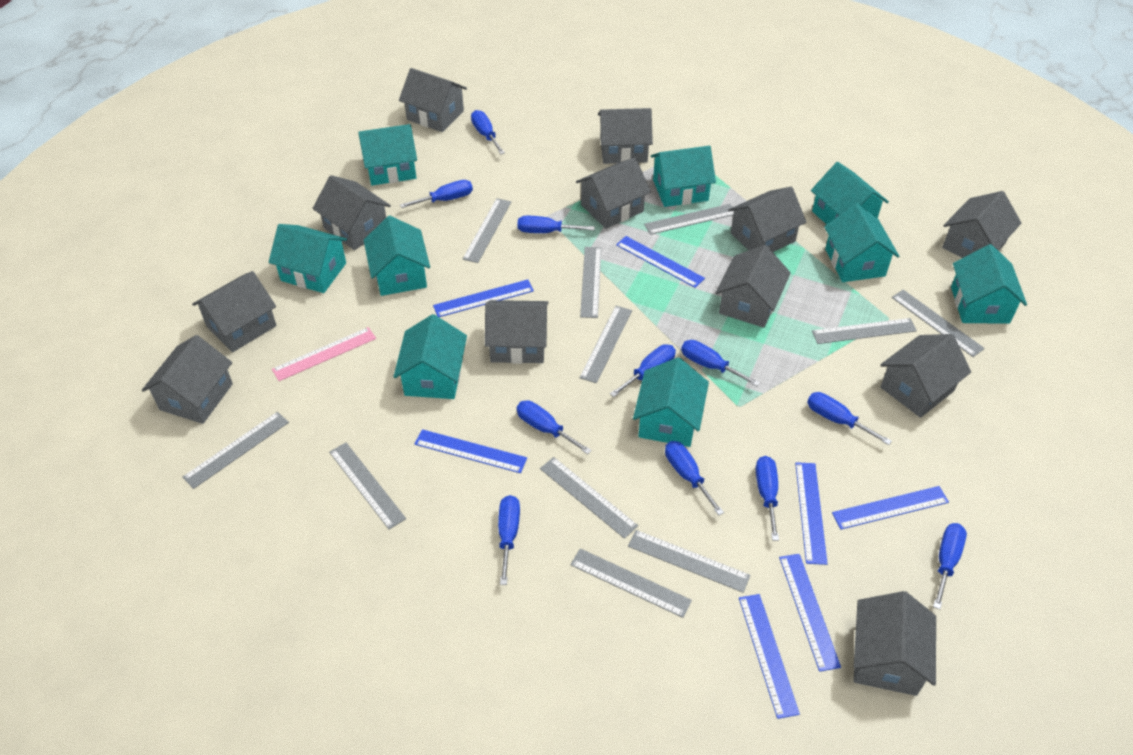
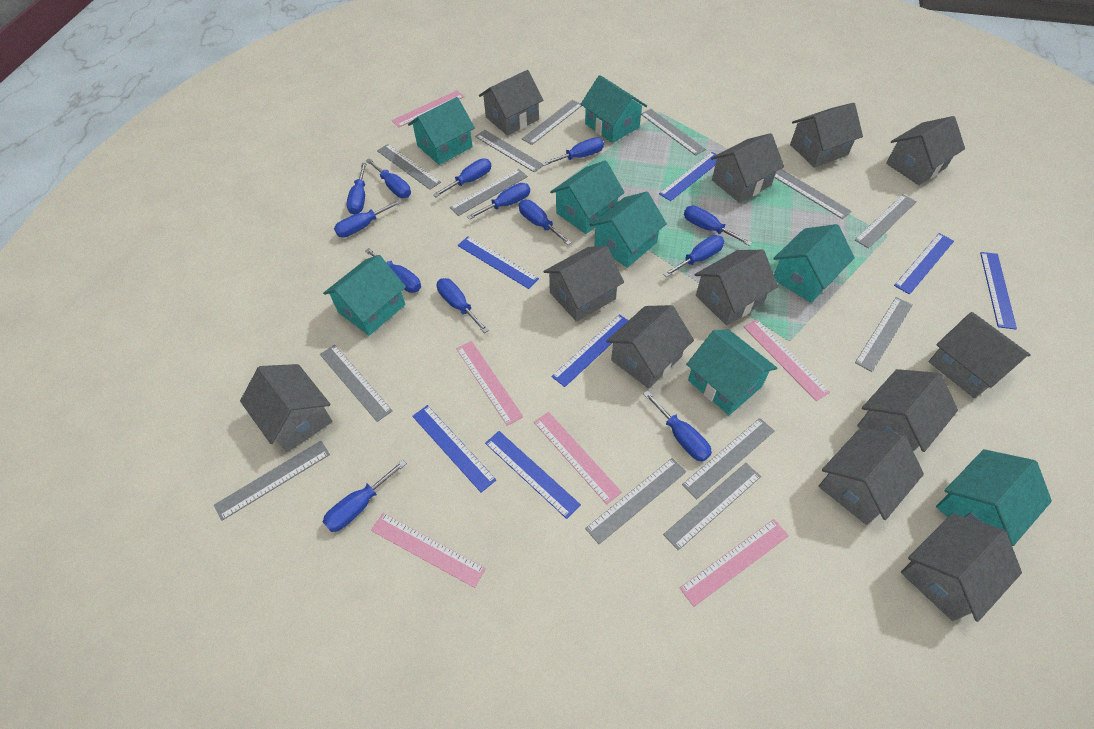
blue screwdriver: 11 -> 13
grey ruler: 11 -> 13
pink ruler: 1 -> 6
turquoise house: 9 -> 8

